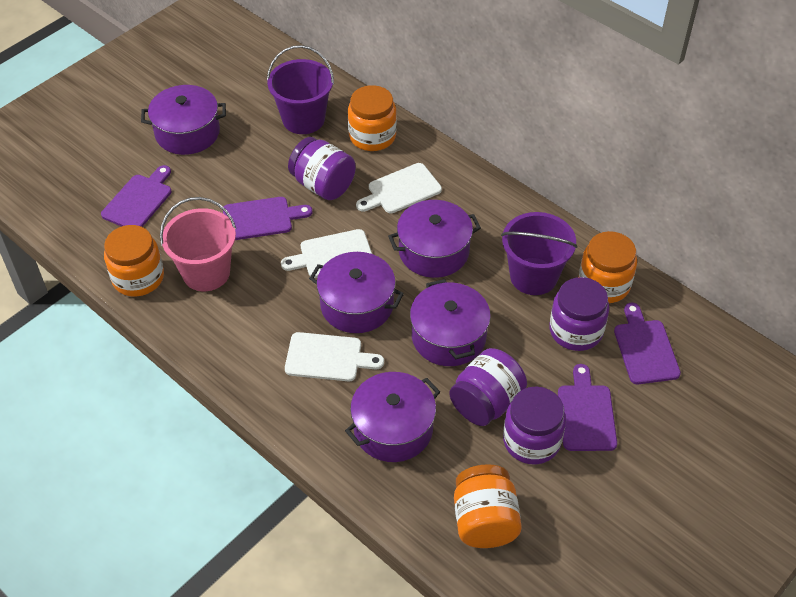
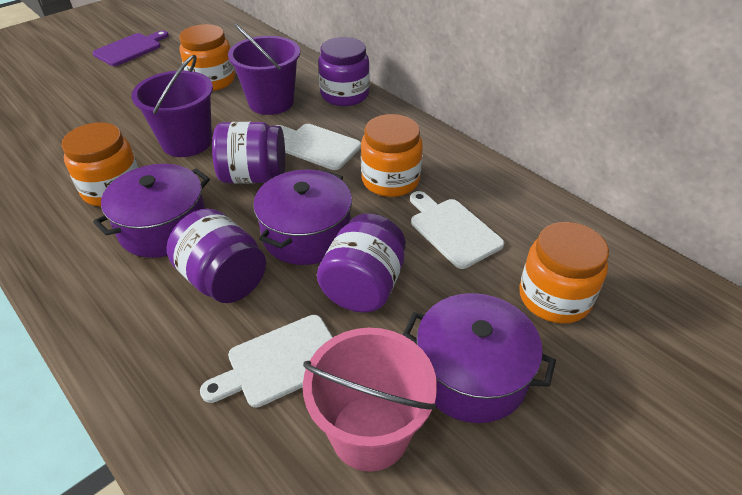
purple cutting board: 4 -> 1
purple pot: 5 -> 3

